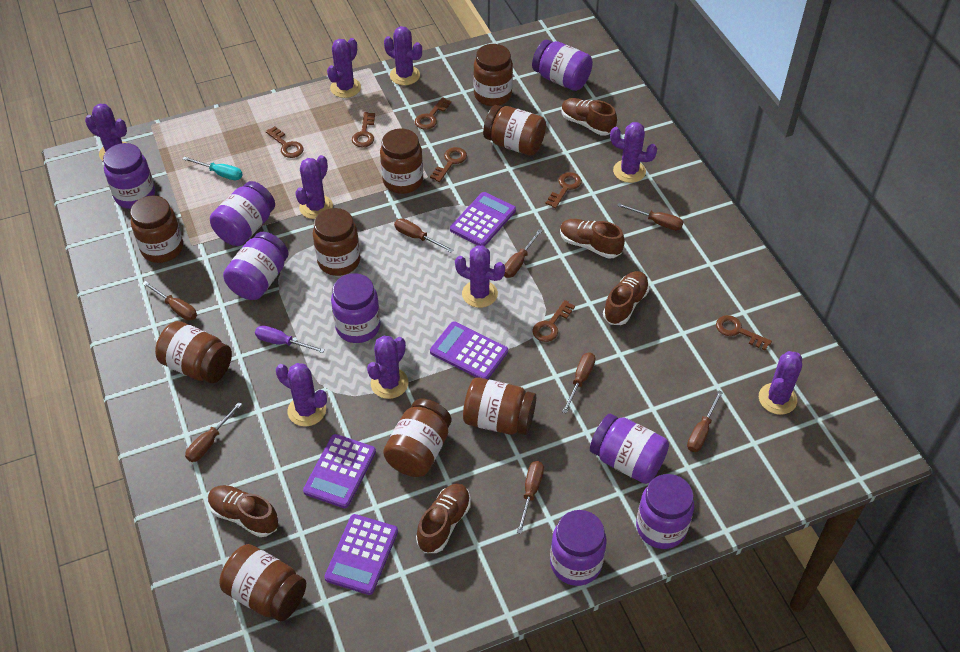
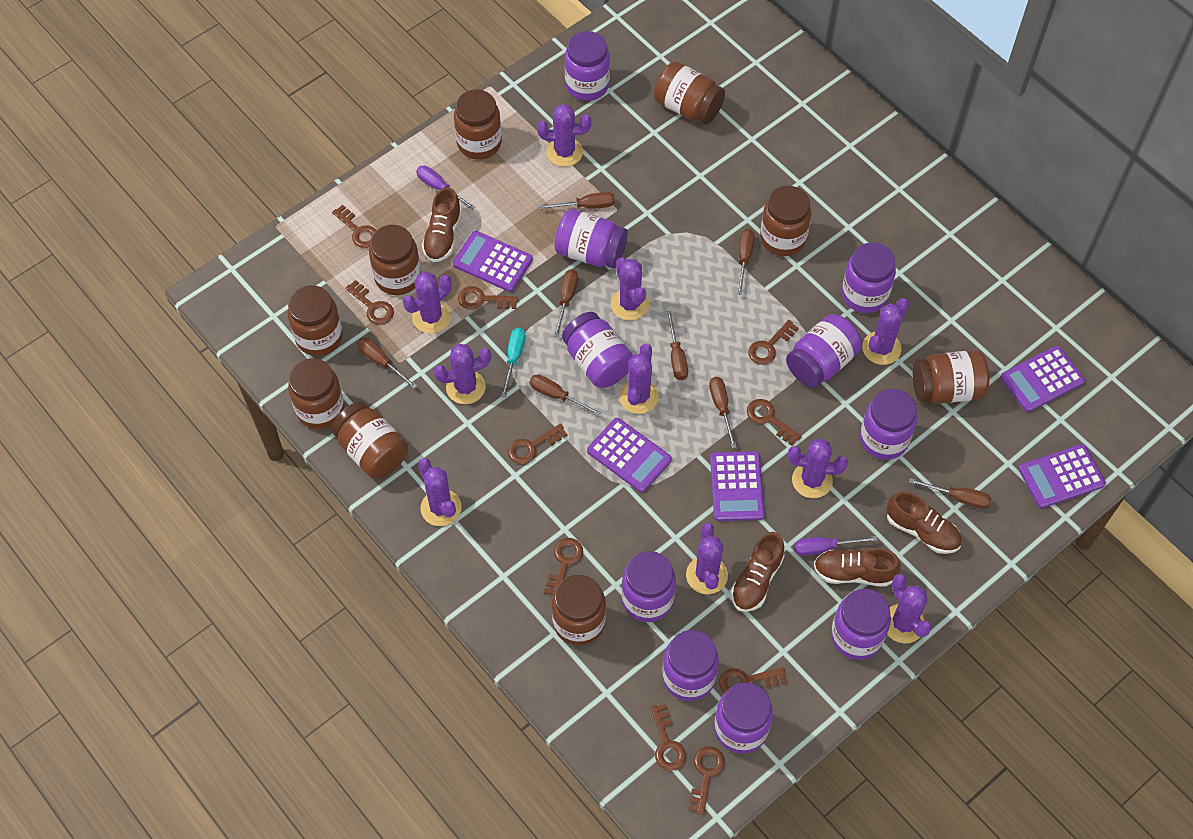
brown key: 7 -> 10
brown shoe: 5 -> 4
purple cactus: 9 -> 10
purple calculator: 4 -> 5
purple jar: 8 -> 10
purple screwdriver: 1 -> 2

